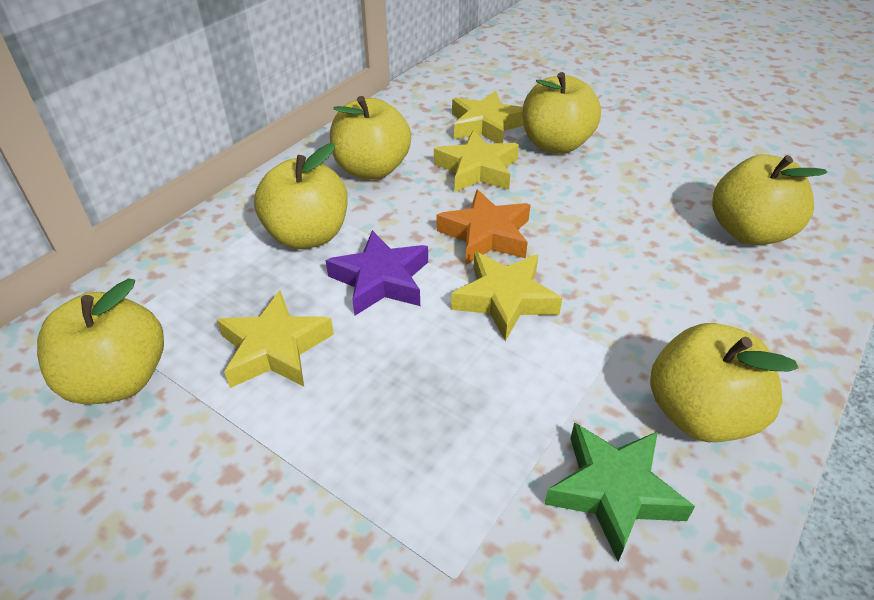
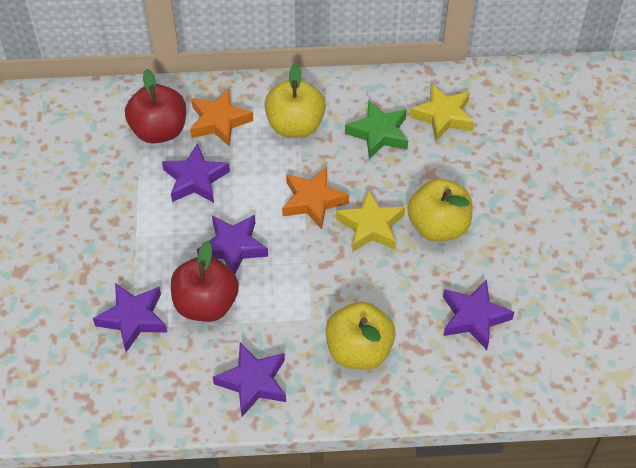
orange star: 1 -> 2
purple star: 1 -> 5
red apple: 0 -> 2
yellow apple: 6 -> 3
yellow star: 4 -> 2

